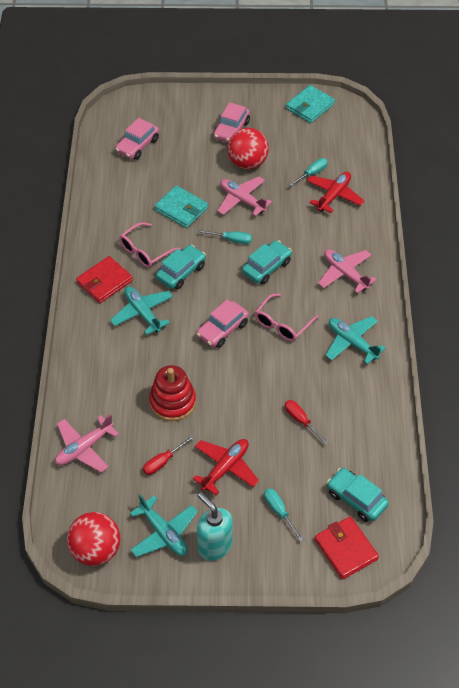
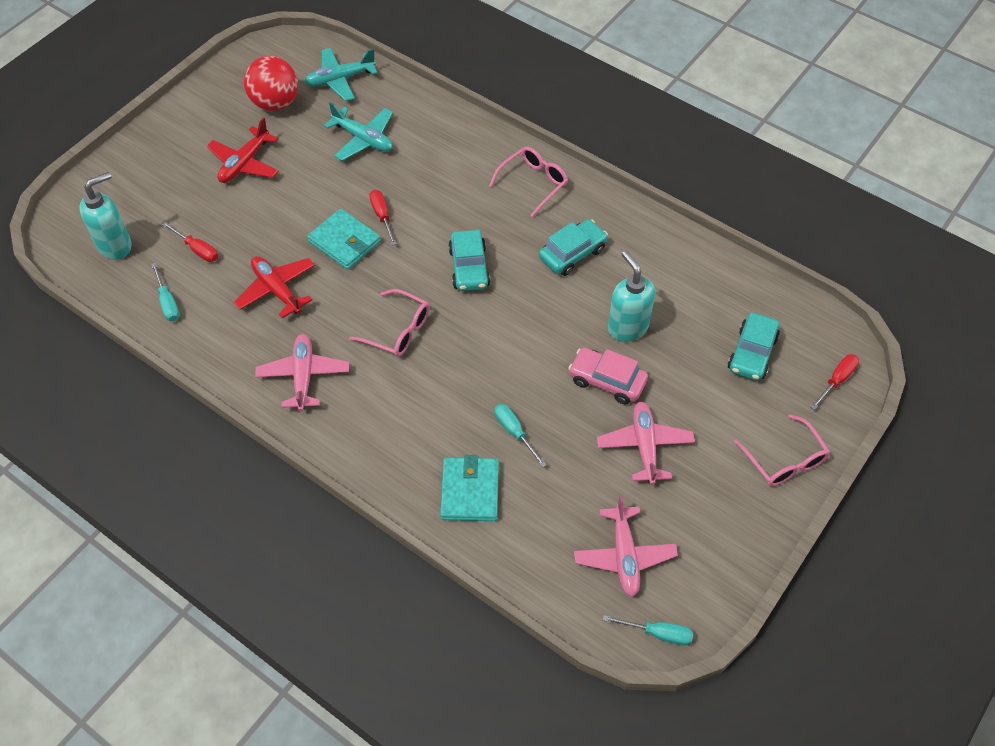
pink car: 3 -> 1
pink glasses: 2 -> 3
red ball: 2 -> 1
red screwdriver: 2 -> 3
red stacking toy: 1 -> 0
red wallet: 2 -> 0
turquoise plane: 3 -> 2
turquoise soap dispenser: 1 -> 2

